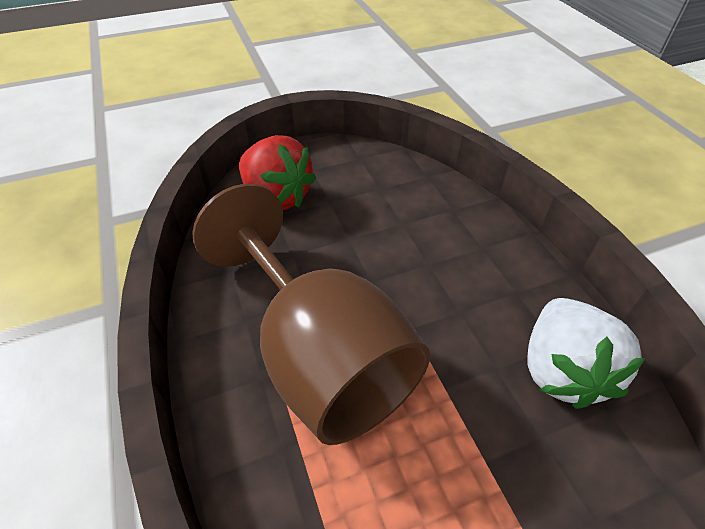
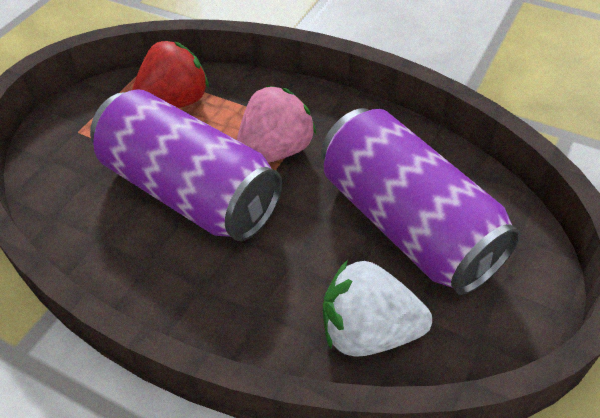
brown goblet: 1 -> 0
pink strawberry: 0 -> 1
purple can: 0 -> 2

